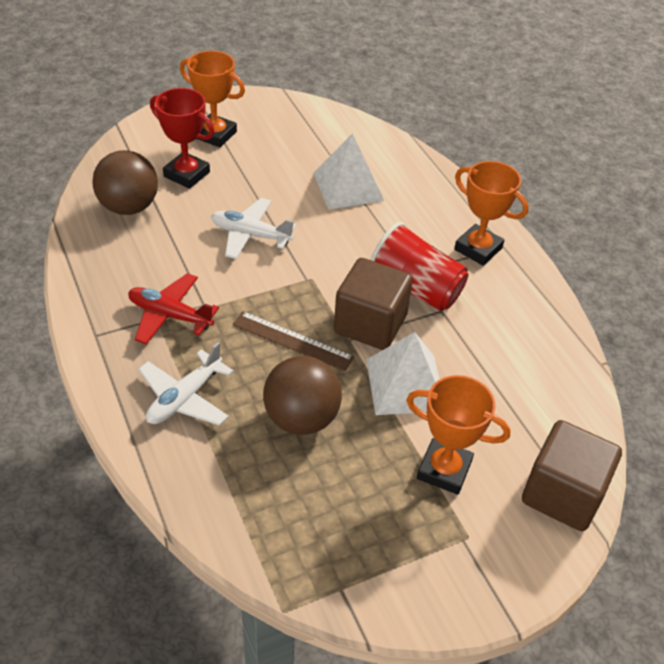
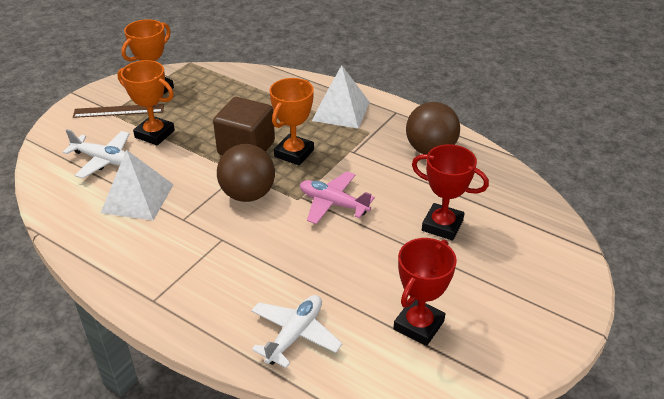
brown cube: 2 -> 1
pink plane: 0 -> 1
red cup: 1 -> 0
red plane: 1 -> 0
red trophy: 1 -> 2

